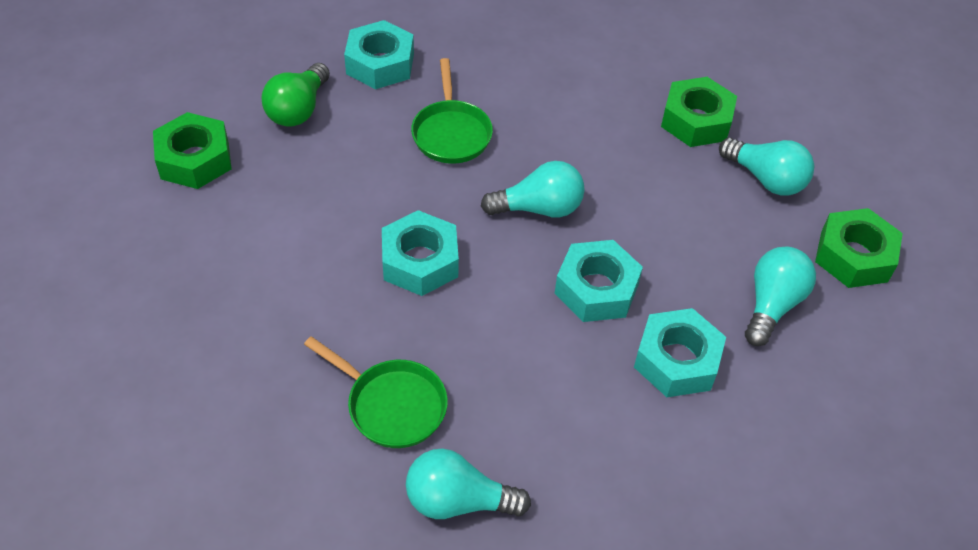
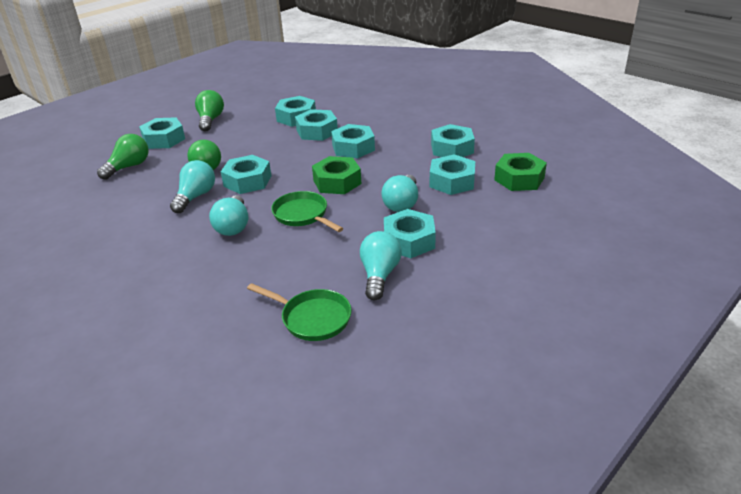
green light bulb: 1 -> 3
green nut: 3 -> 2
turquoise nut: 4 -> 8

